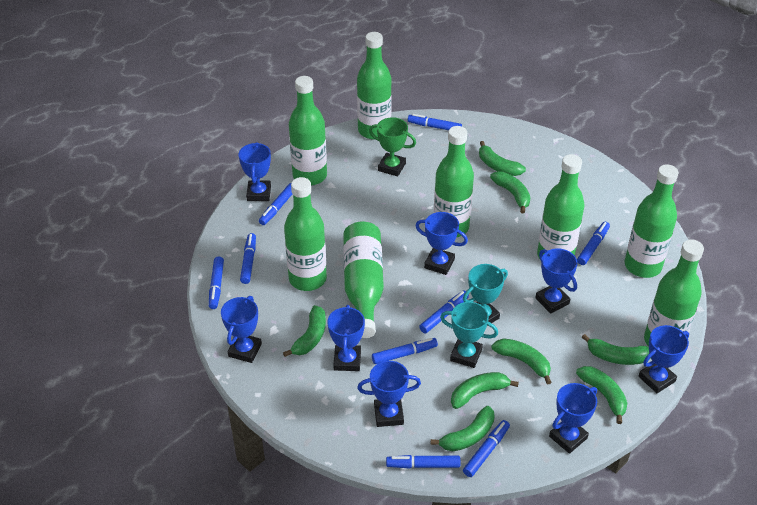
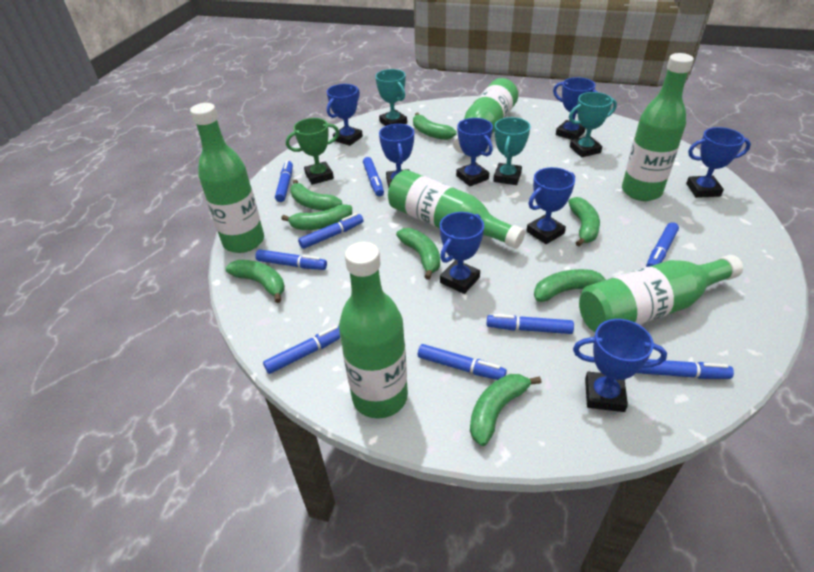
green bottle: 8 -> 6
turquoise trophy: 2 -> 3

